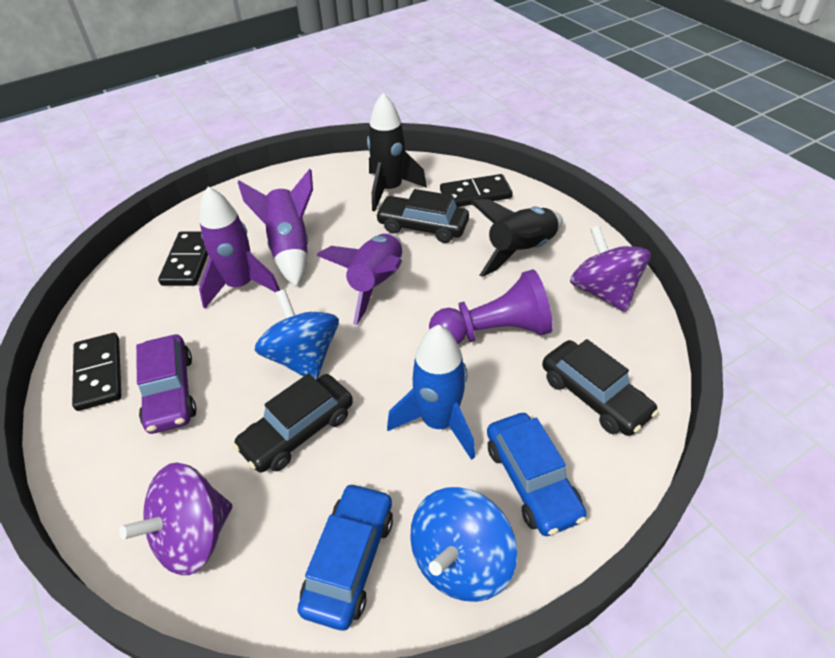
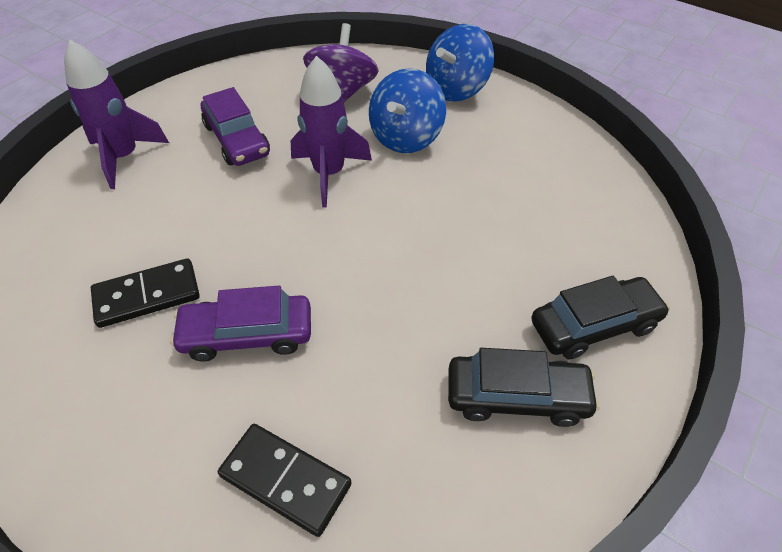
black car: 3 -> 2
black domino: 3 -> 2
black rocket: 2 -> 0
blue car: 2 -> 0
blue rocket: 1 -> 0
purple car: 1 -> 2
purple pawn: 1 -> 0
purple rocket: 3 -> 2
purple spinning top: 2 -> 1

